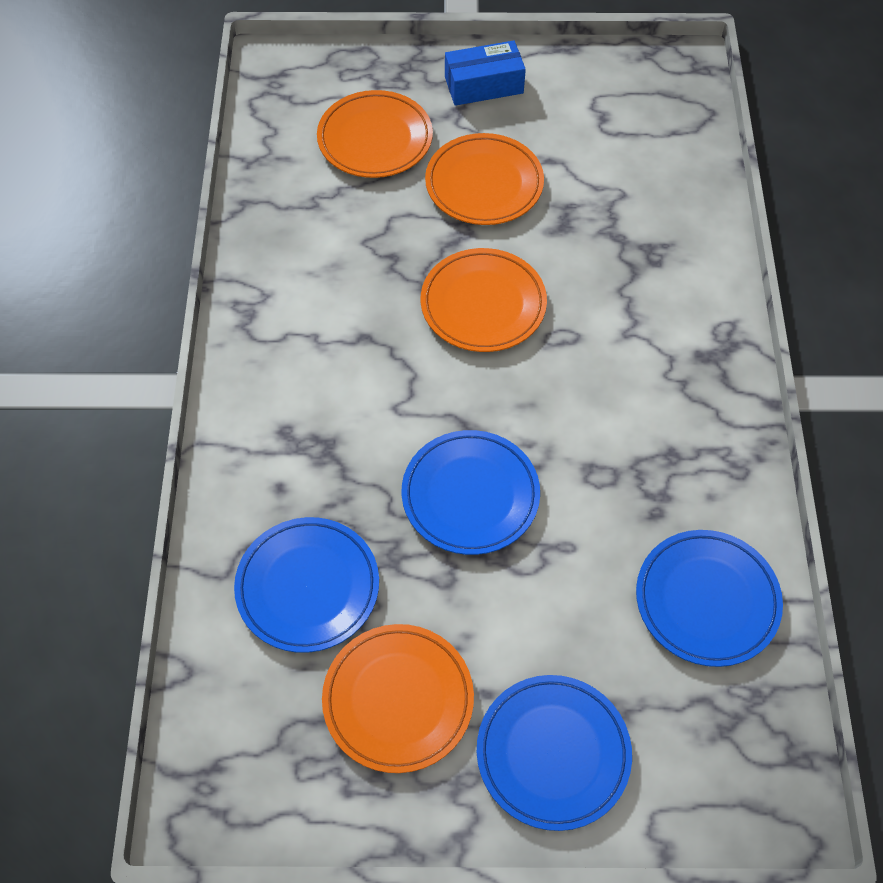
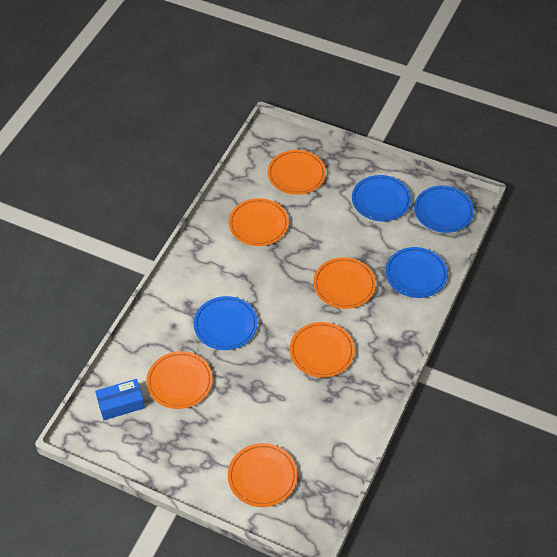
orange plate: 4 -> 6

